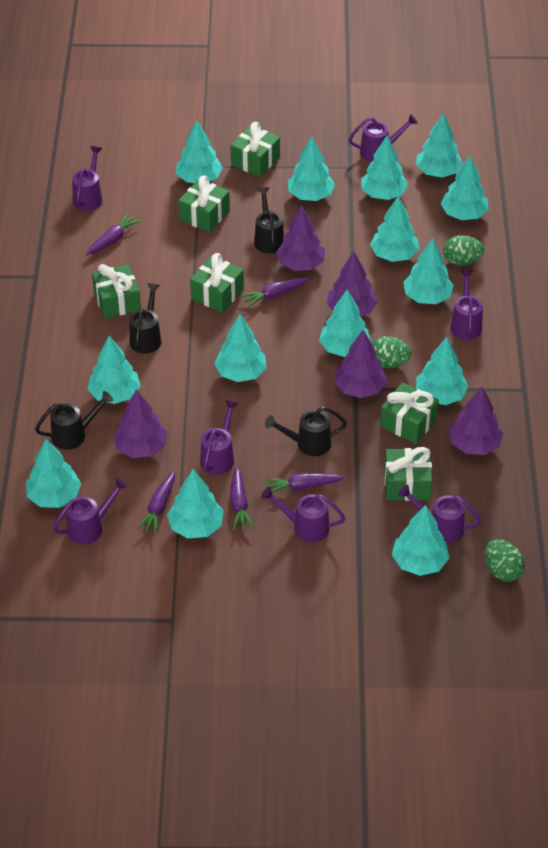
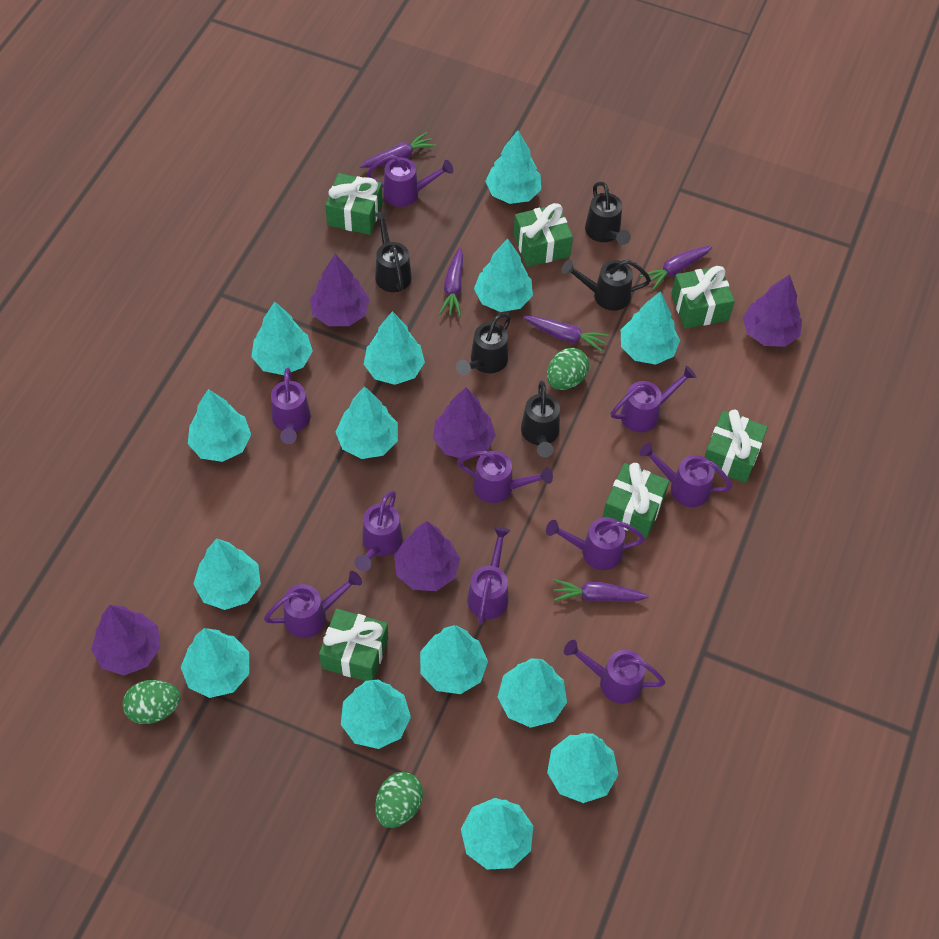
black watering can: 4 -> 5
purple watering can: 7 -> 10

